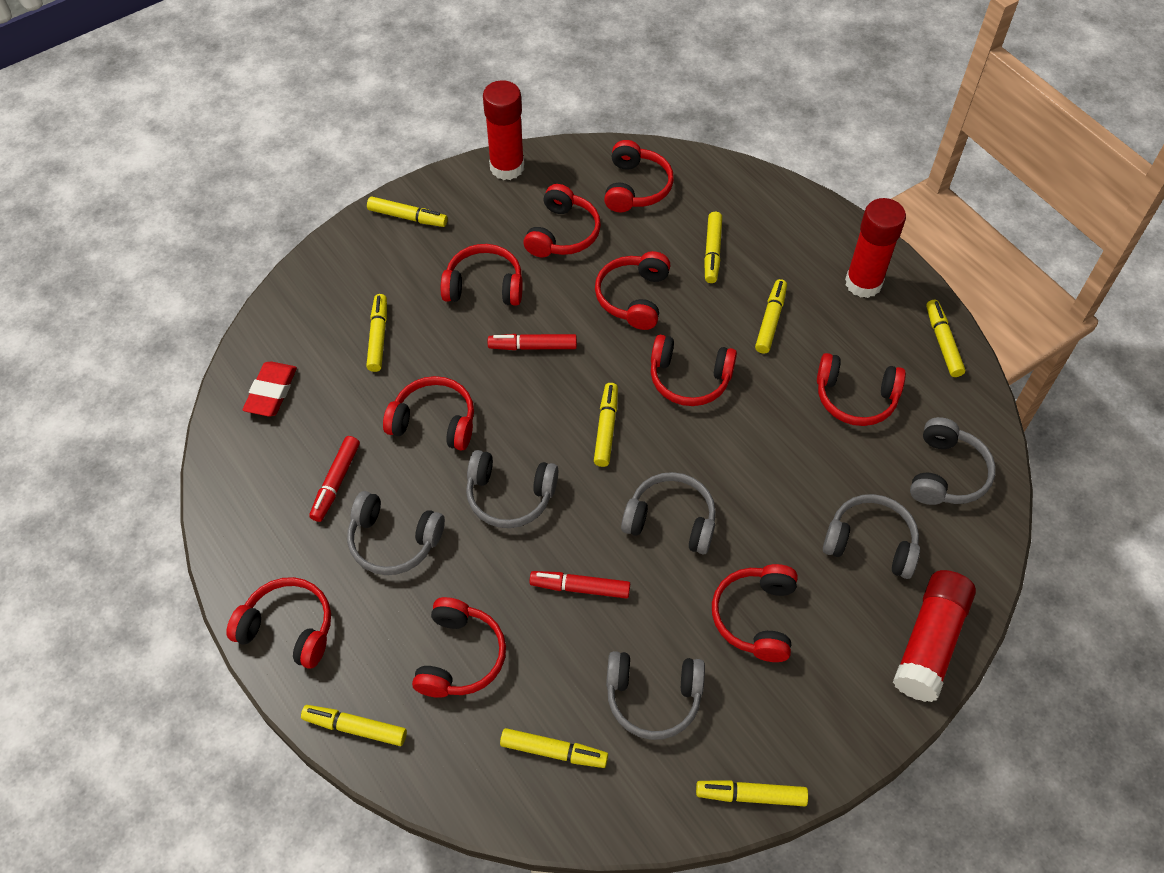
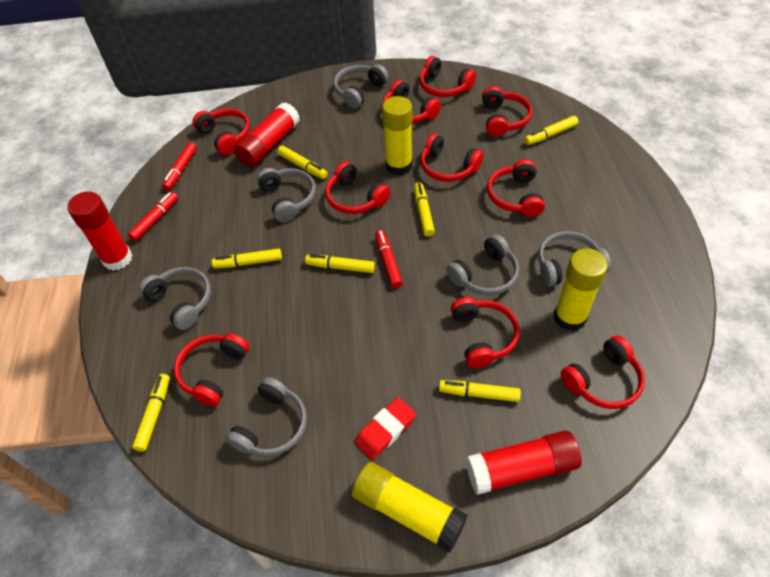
yellow glue stick: 0 -> 3
yellow marker: 9 -> 7

